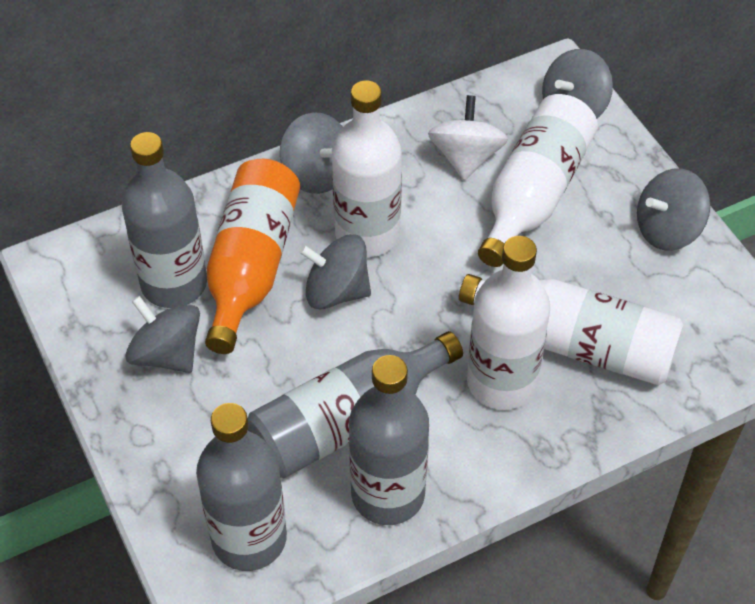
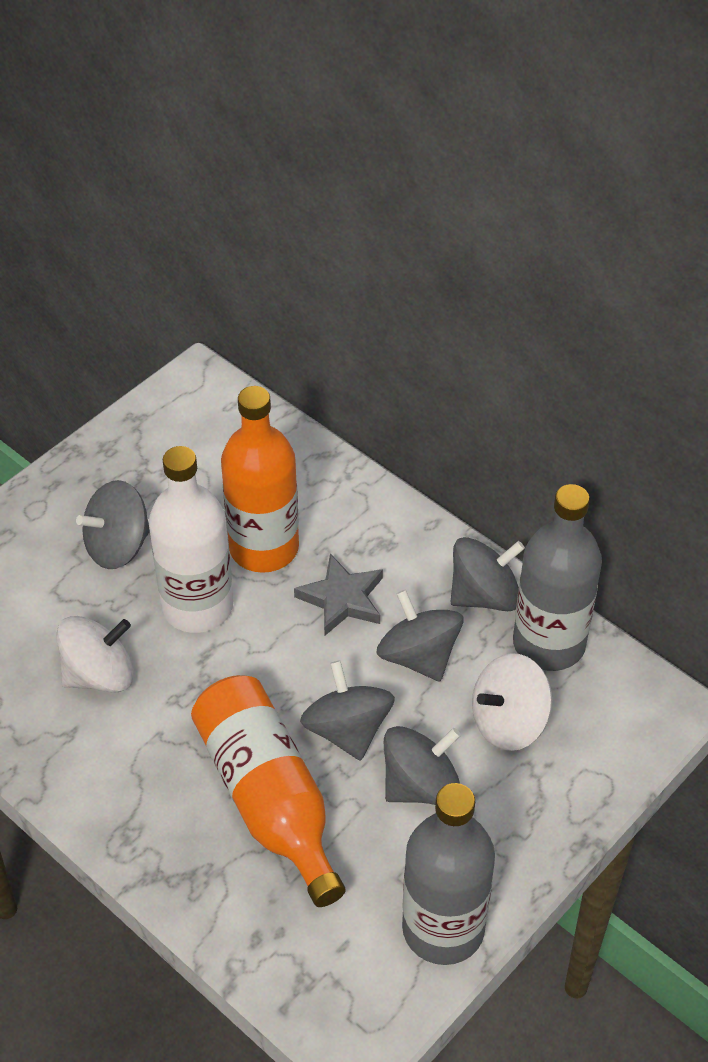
grey bottle: 4 -> 2
grey star: 0 -> 1
orange bottle: 1 -> 2
white bottle: 4 -> 1
white spinning top: 1 -> 2

